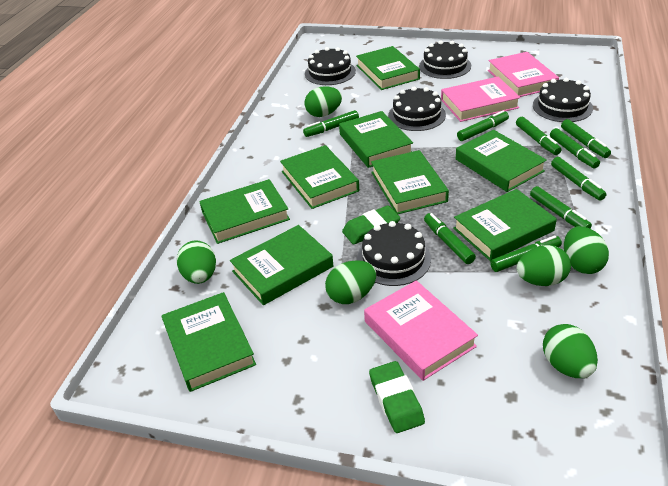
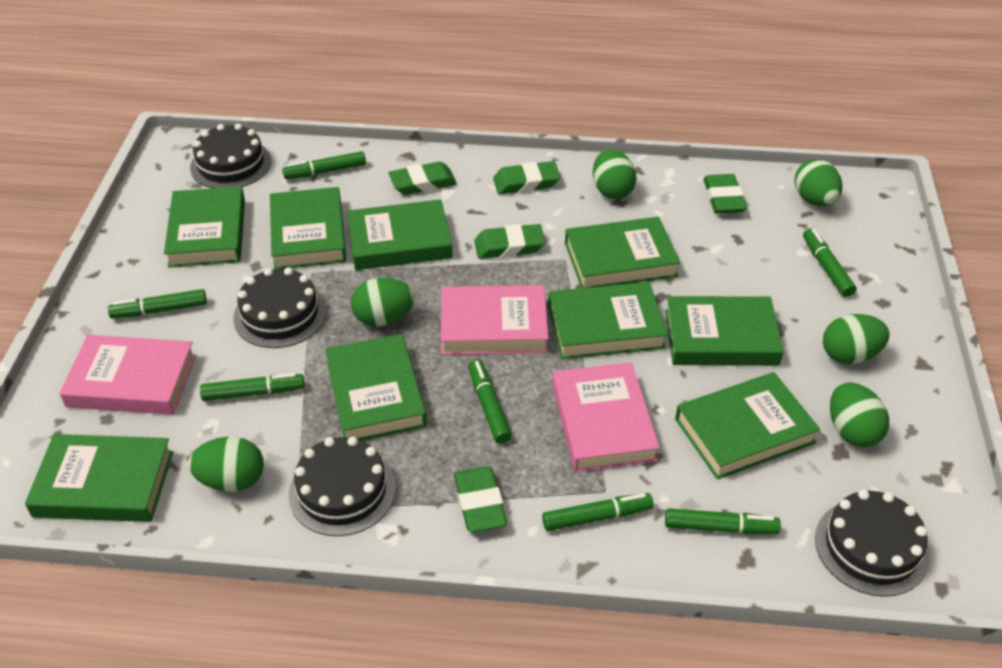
black cake: 5 -> 4
green eraser: 2 -> 5
green marker: 9 -> 7

